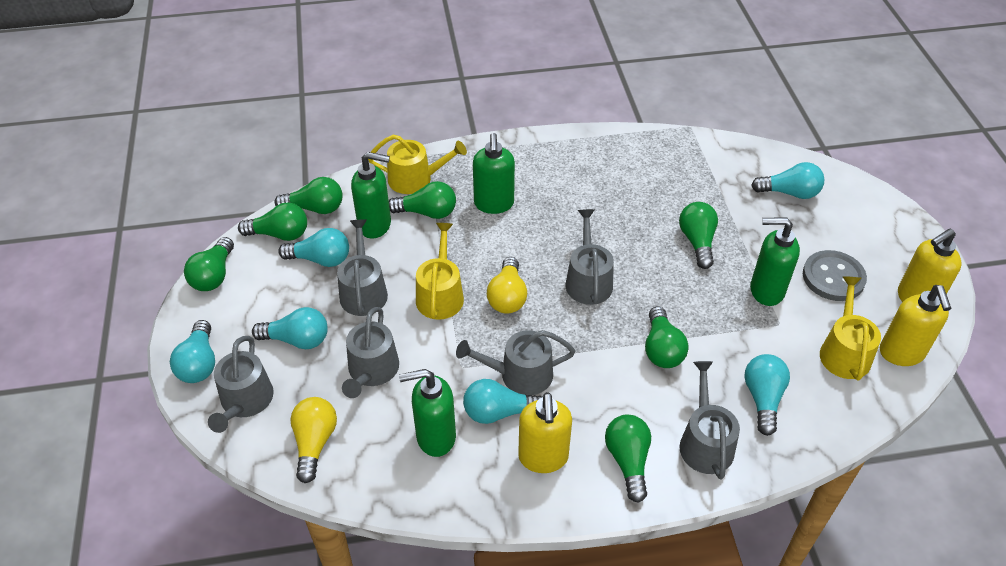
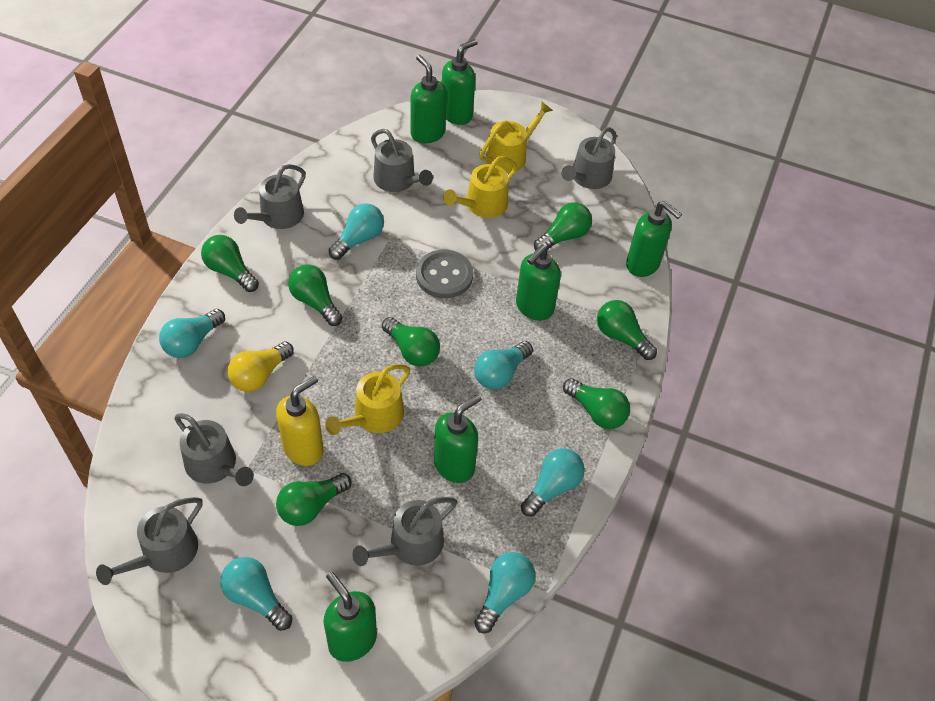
green soap dispenser: 4 -> 6
yellow light bulb: 2 -> 1
yellow soap dispenser: 3 -> 1

